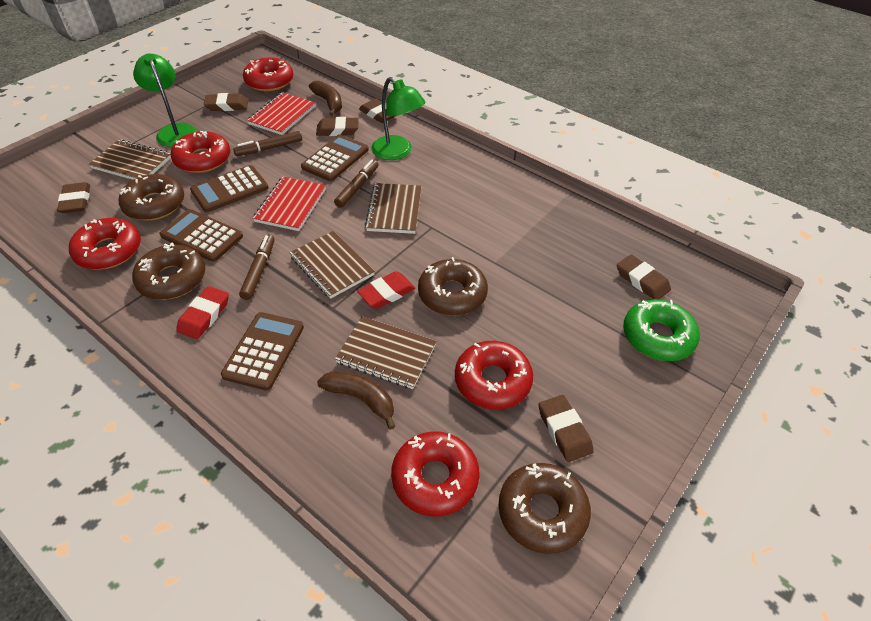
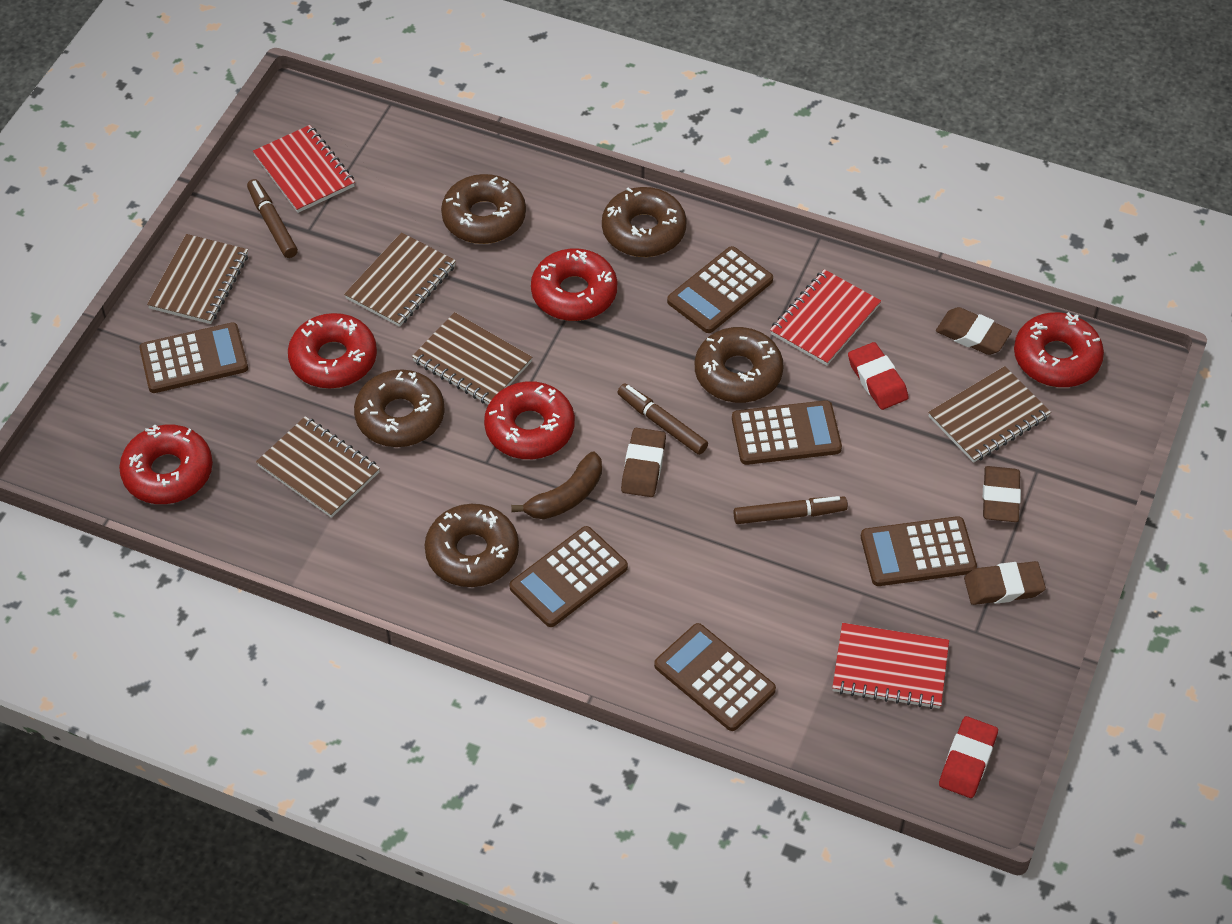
brown banana: 2 -> 1
brown calculator: 4 -> 6
brown donut: 4 -> 5
brown eraser: 6 -> 4
brown notebook: 4 -> 5
green donut: 1 -> 0
green lamp: 2 -> 0
red notebook: 2 -> 3

